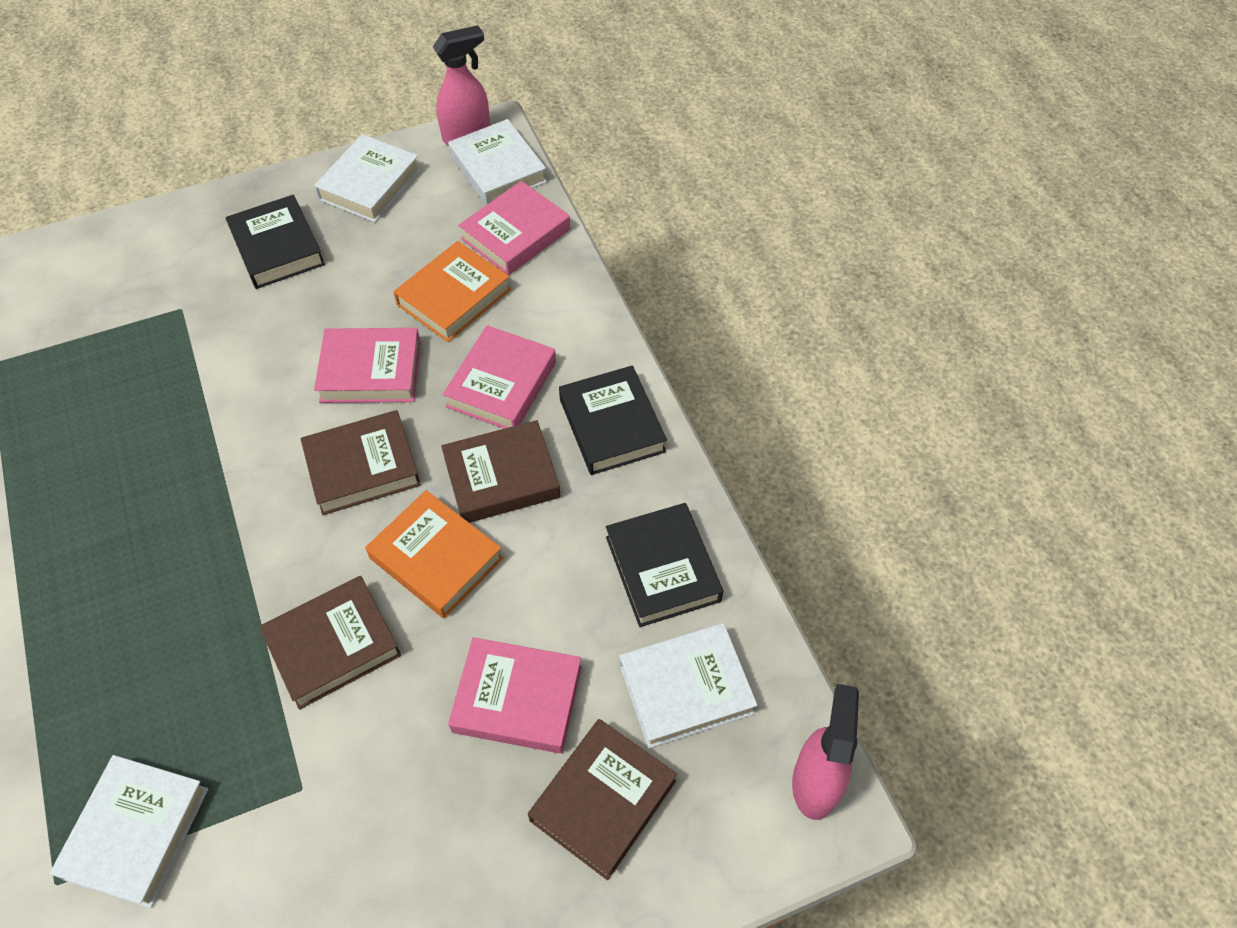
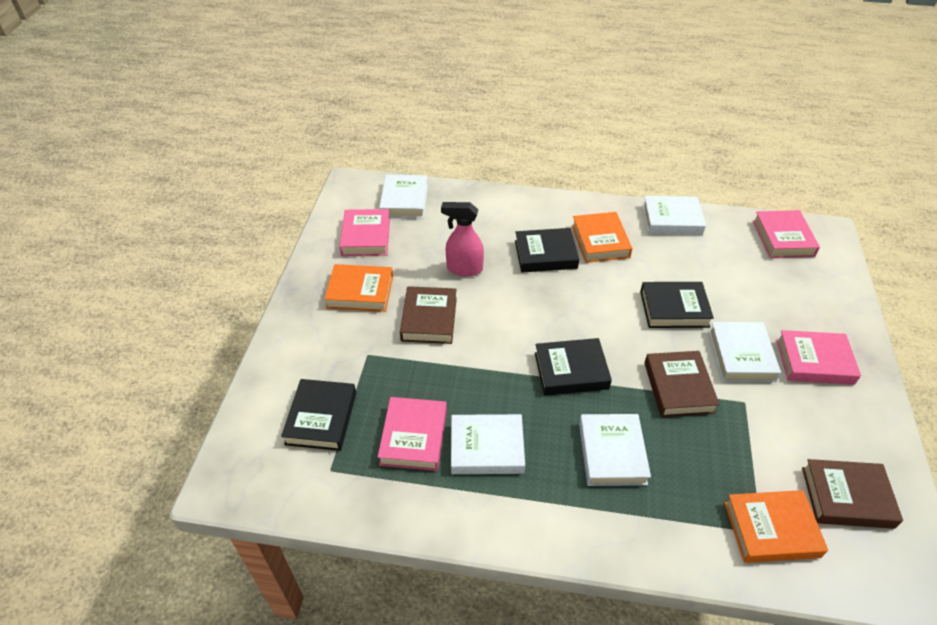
black book: 3 -> 4
brown book: 4 -> 3
orange book: 2 -> 3
pink spray bottle: 2 -> 1
white book: 4 -> 5

